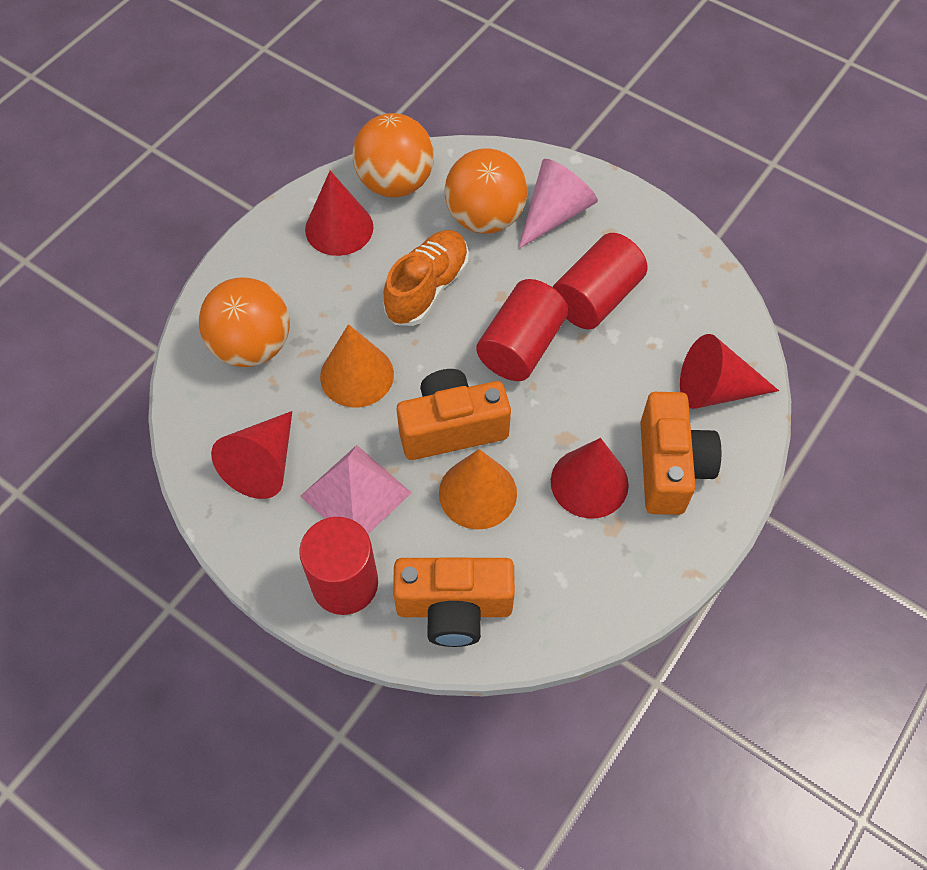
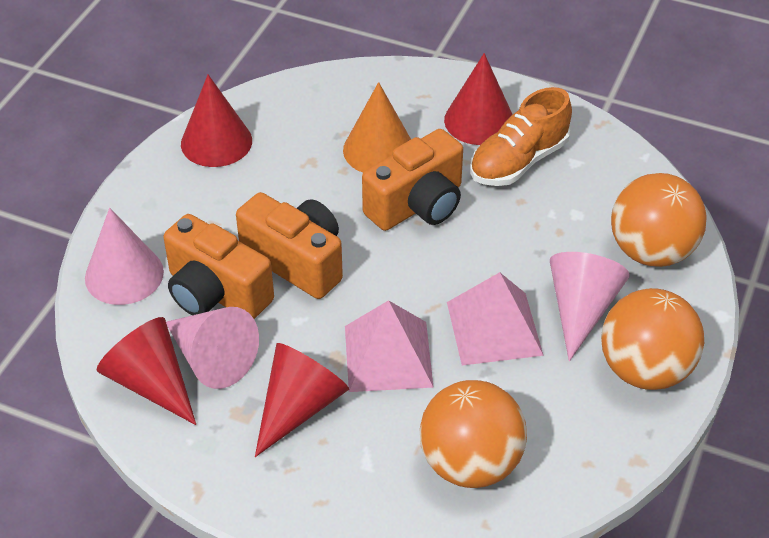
orange cone: 2 -> 1
pink cone: 1 -> 3
pink pyramid: 1 -> 2
red cylinder: 3 -> 0

